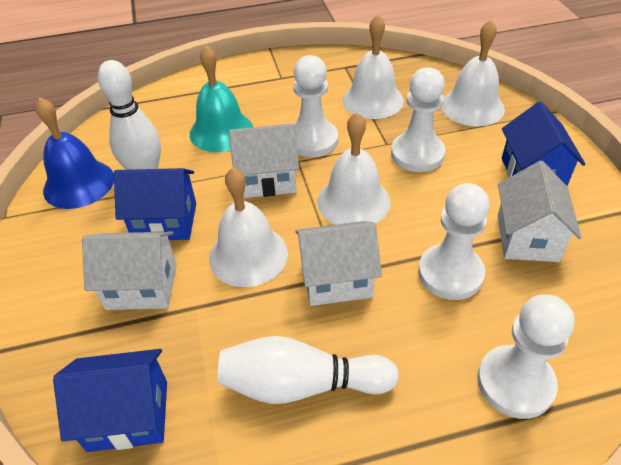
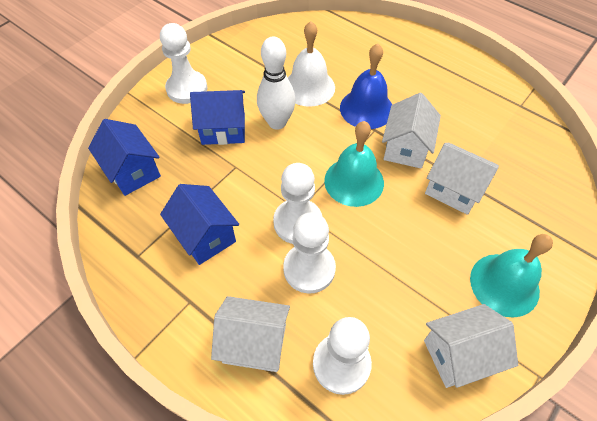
turquoise bell: 1 -> 2
white bell: 4 -> 1
white bowling pin: 2 -> 1

